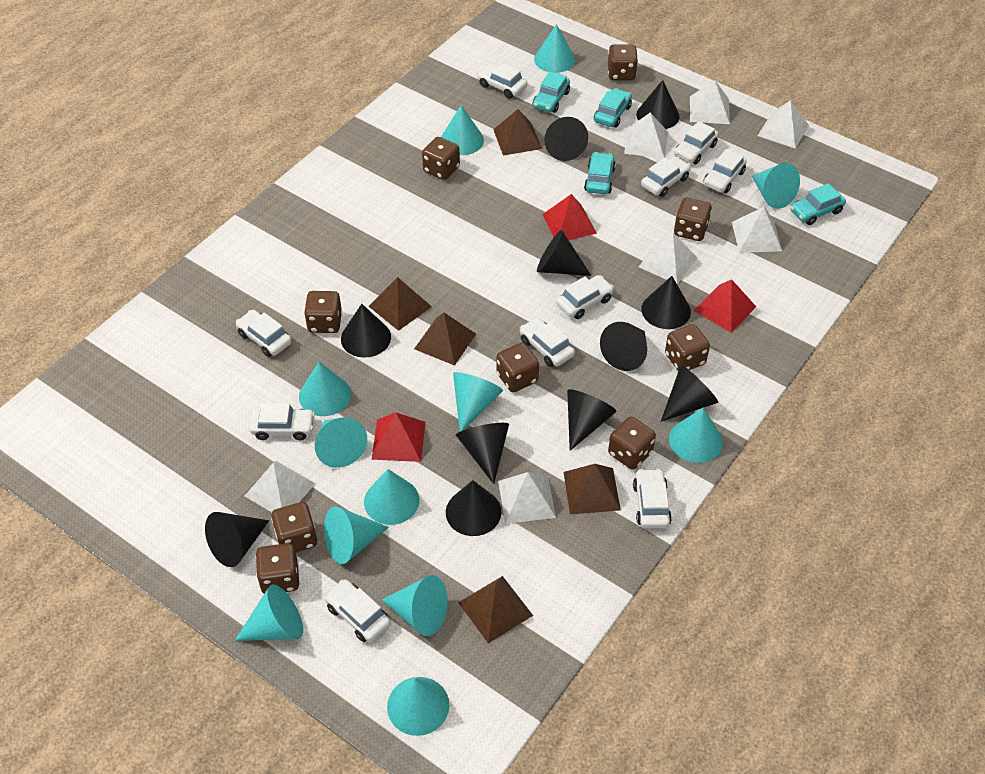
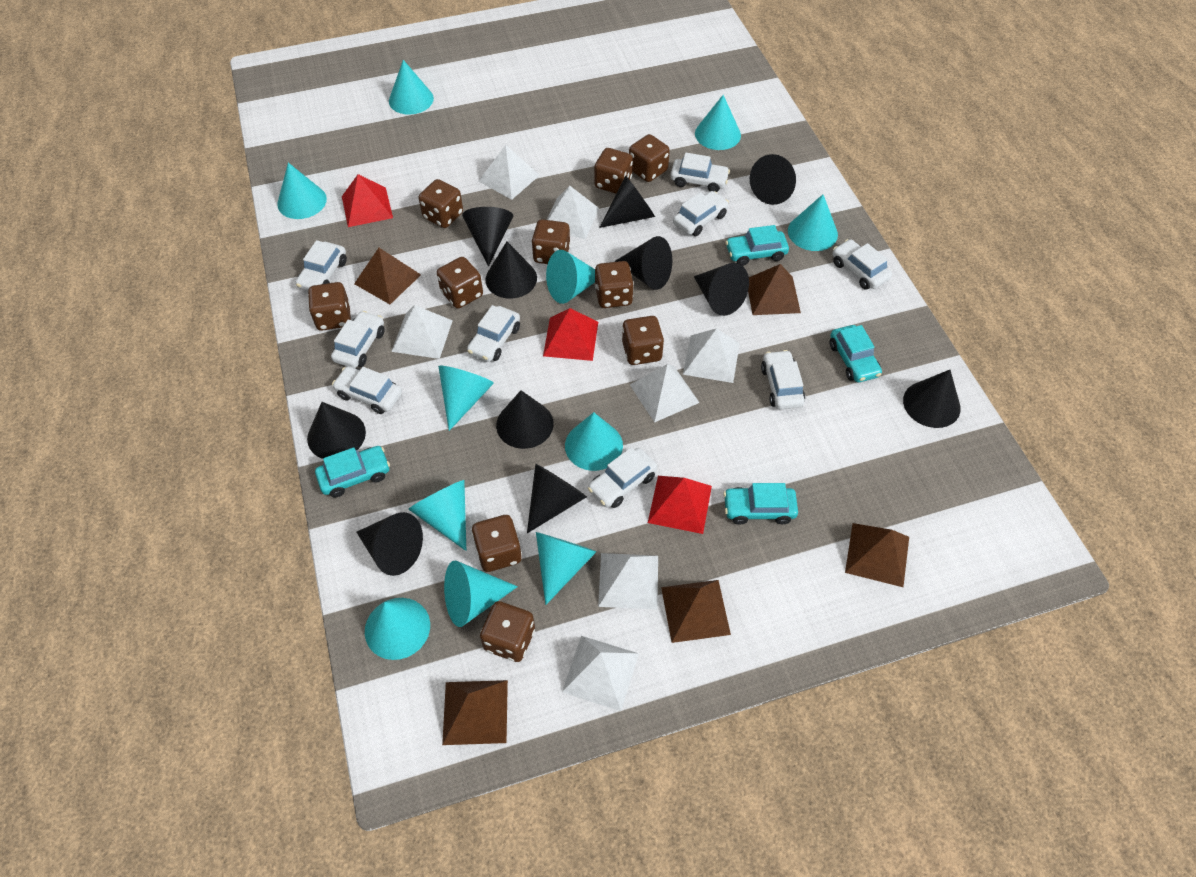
brown dice: 9 -> 10
turquoise cone: 12 -> 11
white car: 10 -> 9

